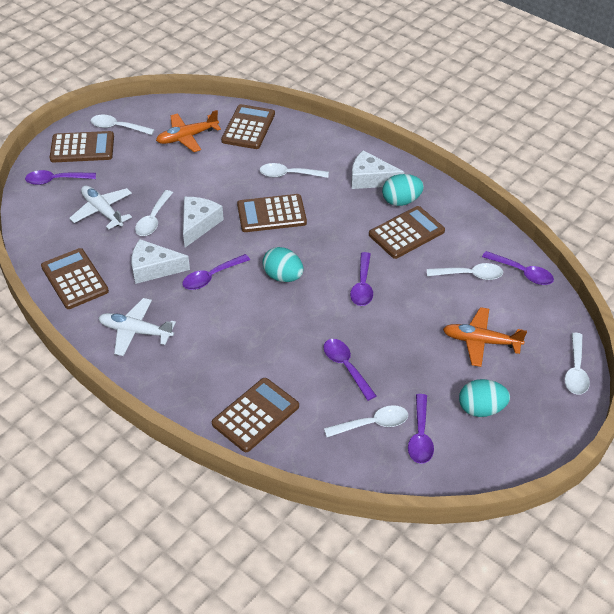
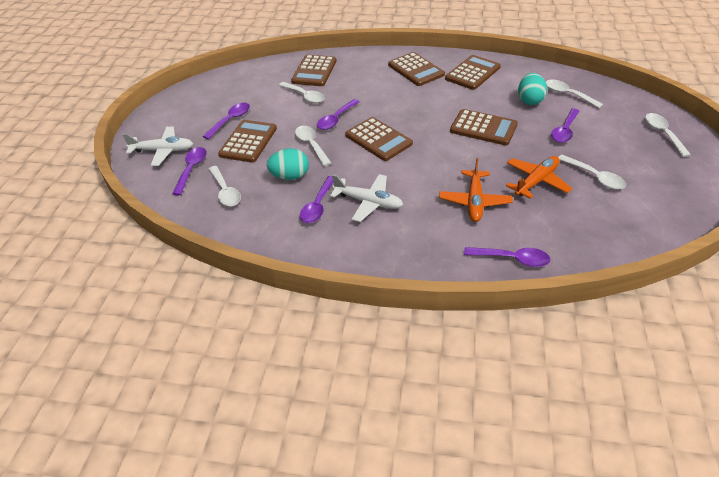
turquoise egg: 3 -> 2
white cheese: 3 -> 0

